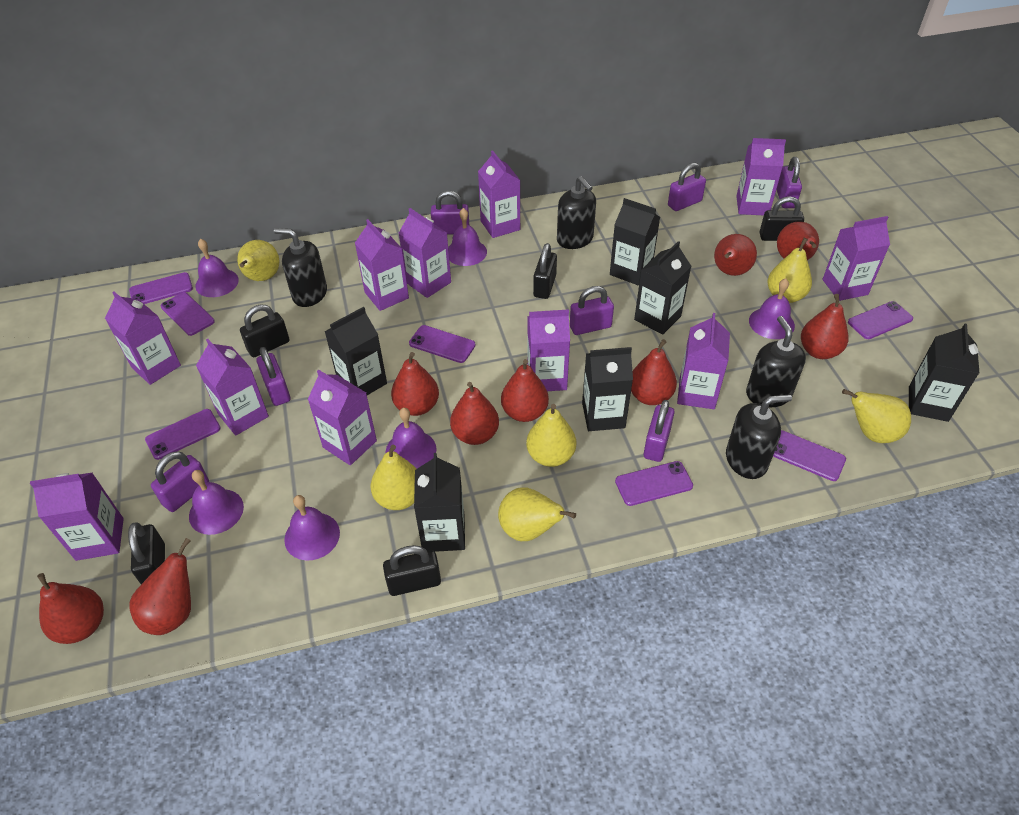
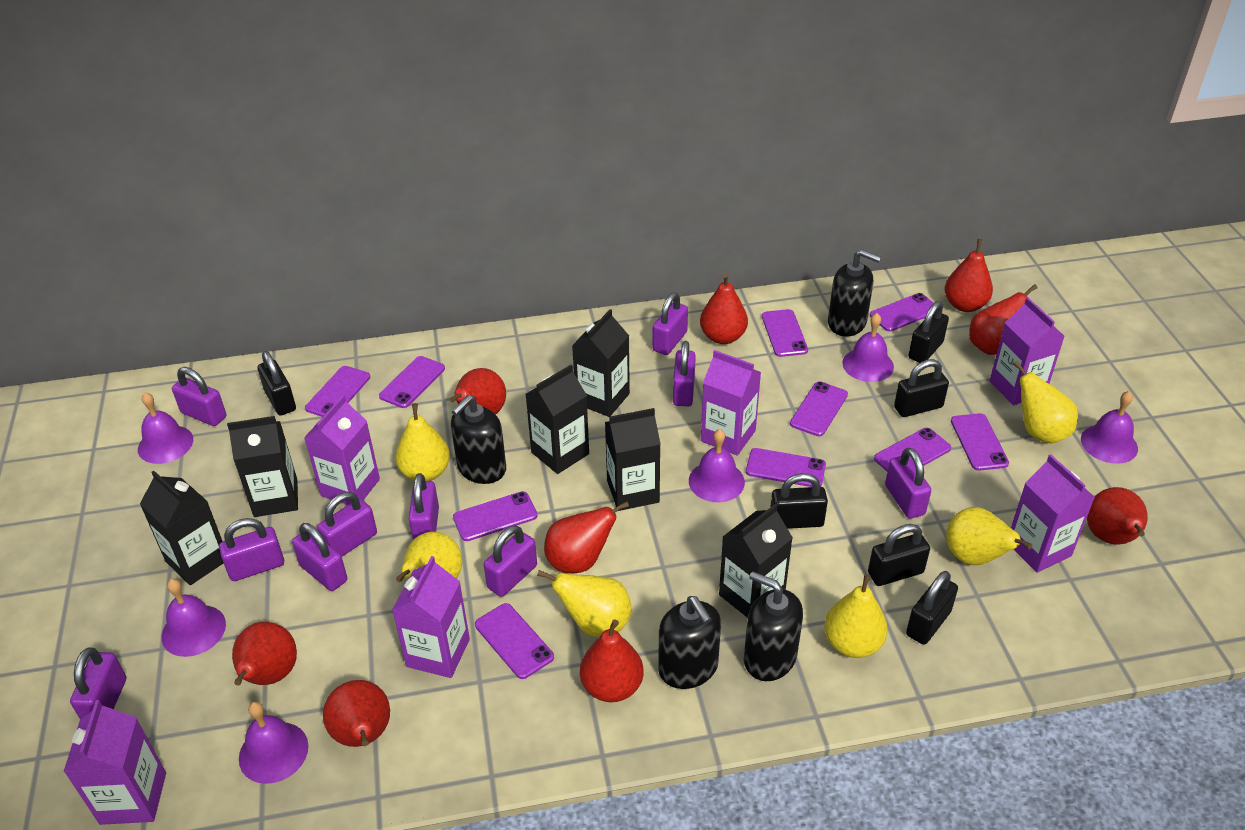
black padlock: 5 -> 6
purple carton: 11 -> 6
purple padlock: 7 -> 10
purple phone: 7 -> 10

